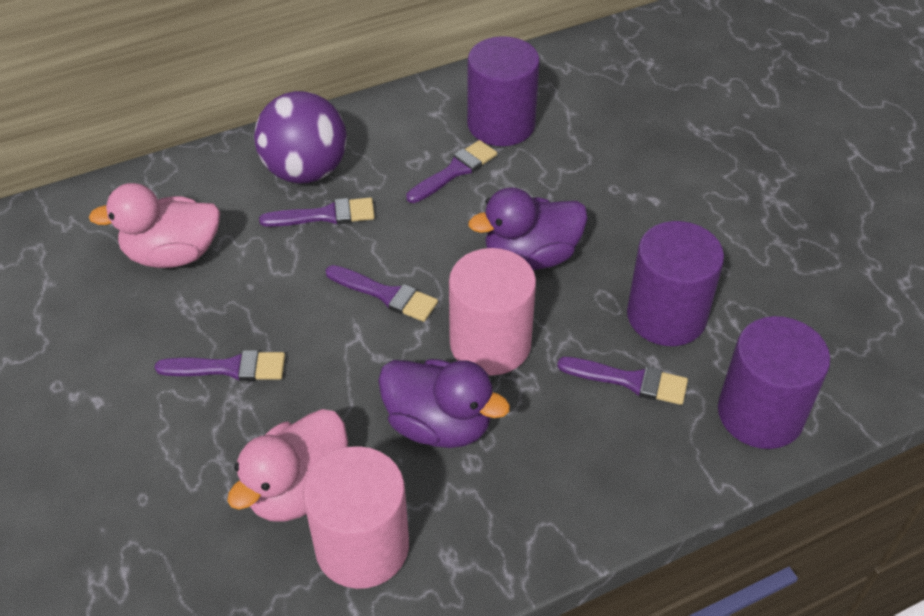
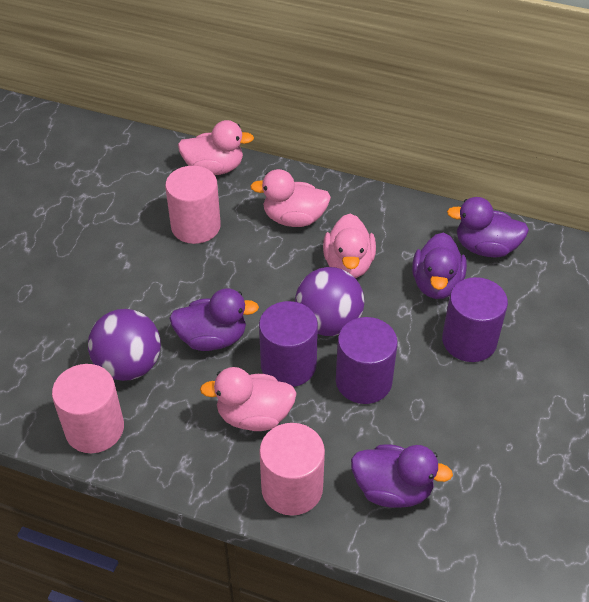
pink cylinder: 2 -> 3
pink duck: 2 -> 4
purple ball: 1 -> 2
purple brush: 5 -> 0
purple duck: 2 -> 4

